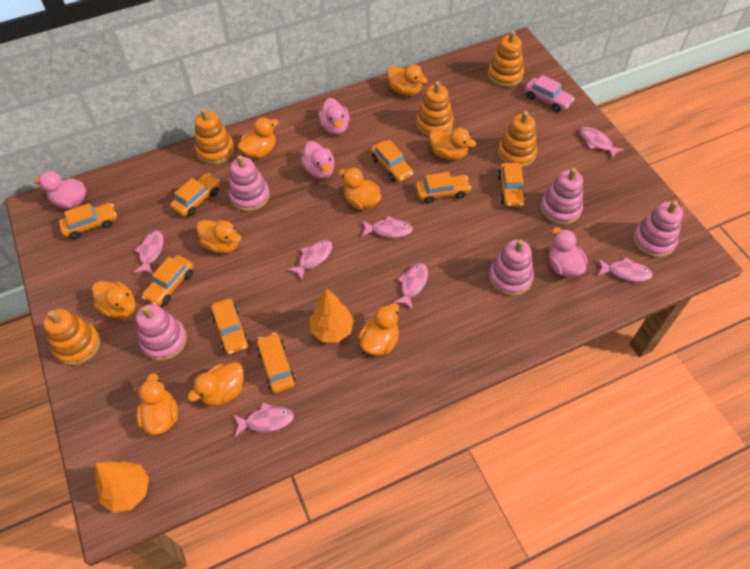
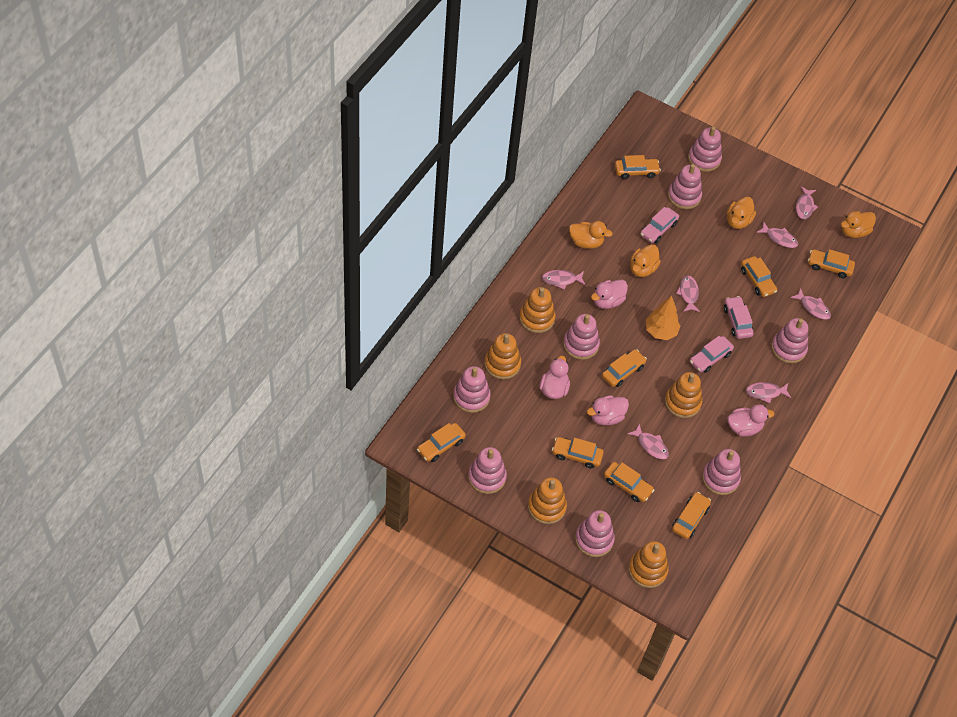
orange duck: 9 -> 4
orange tree: 2 -> 1
pink car: 1 -> 3
pink stacking toy: 5 -> 8

